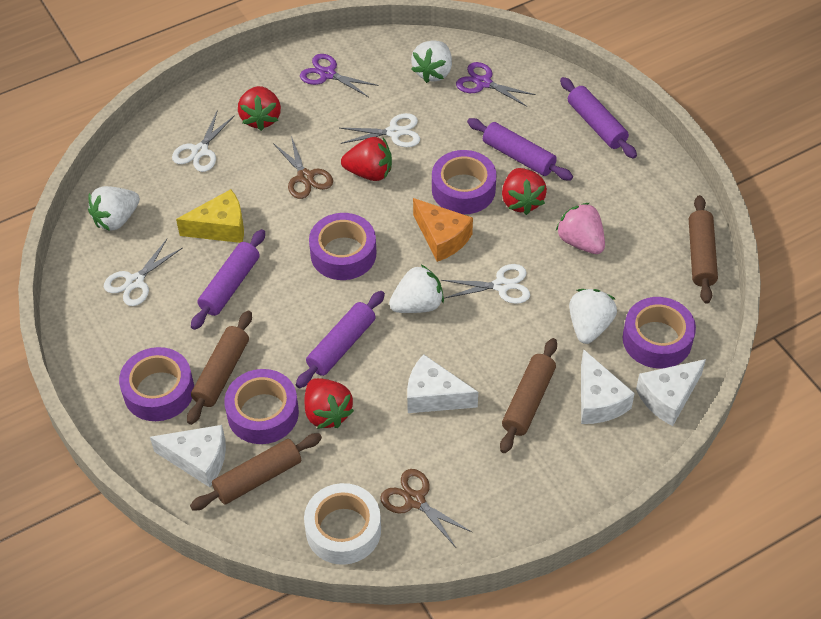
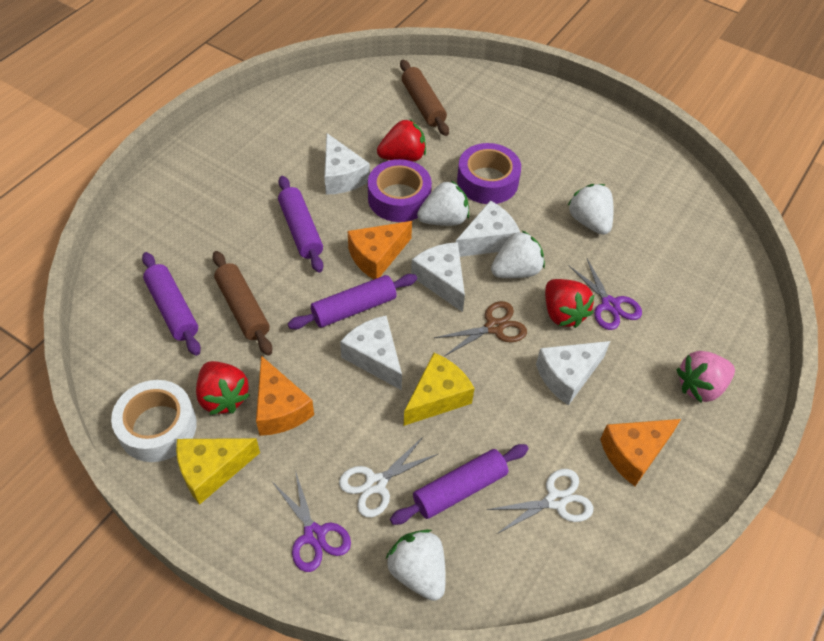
brown rolling pin: 4 -> 2
brown scissors: 2 -> 1
orange cheese: 1 -> 3
purple tape: 5 -> 2
red strawberry: 4 -> 3
white cheese: 4 -> 5
white scissors: 4 -> 2
yellow cheese: 1 -> 2

